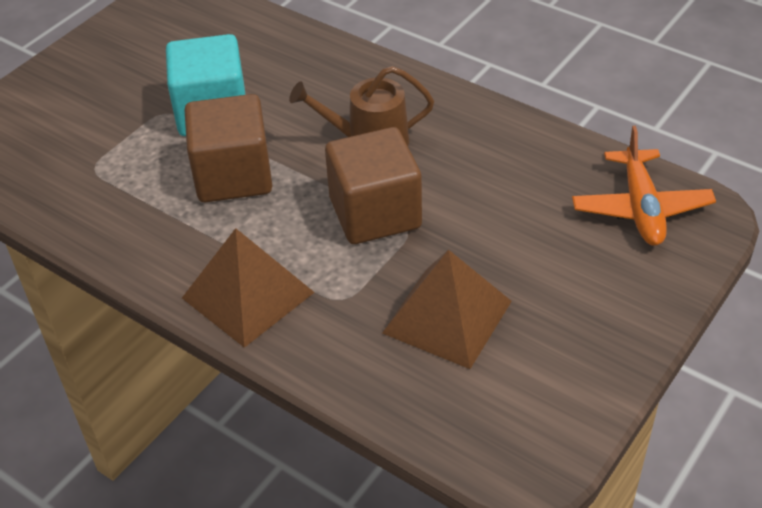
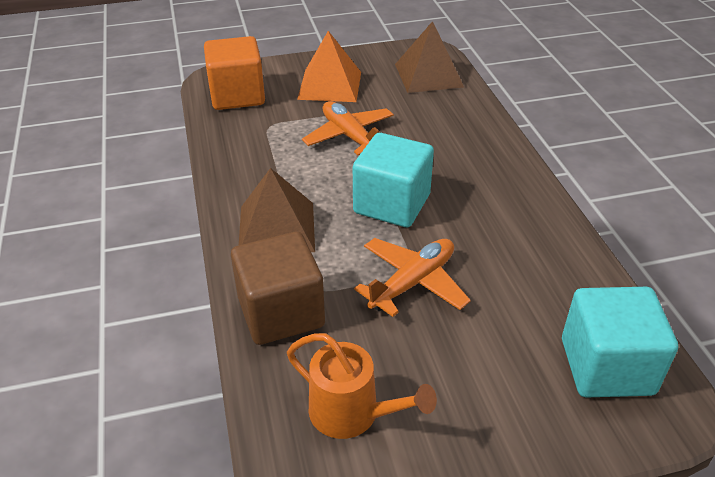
brown cube: 2 -> 1
brown watering can: 1 -> 0
orange cube: 0 -> 1
orange plane: 1 -> 2
orange pyramid: 0 -> 1
orange watering can: 0 -> 1
turquoise cube: 1 -> 2

